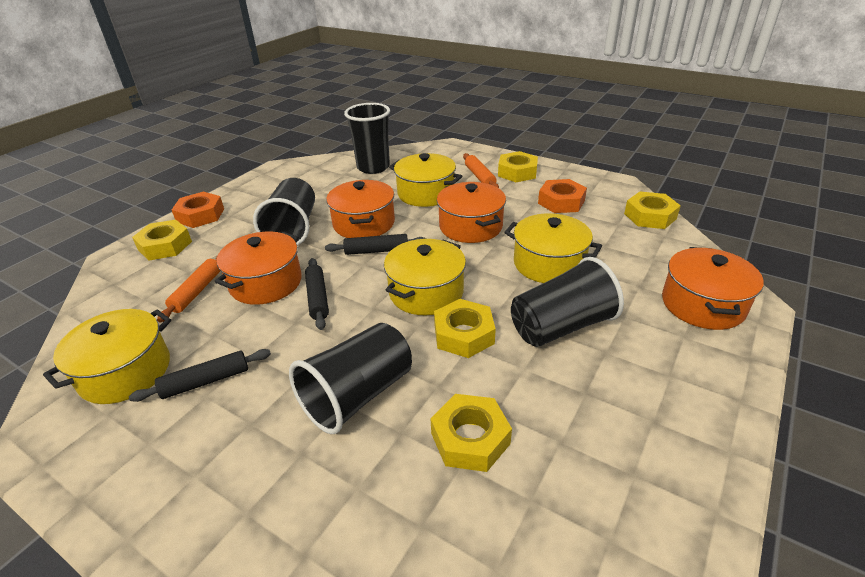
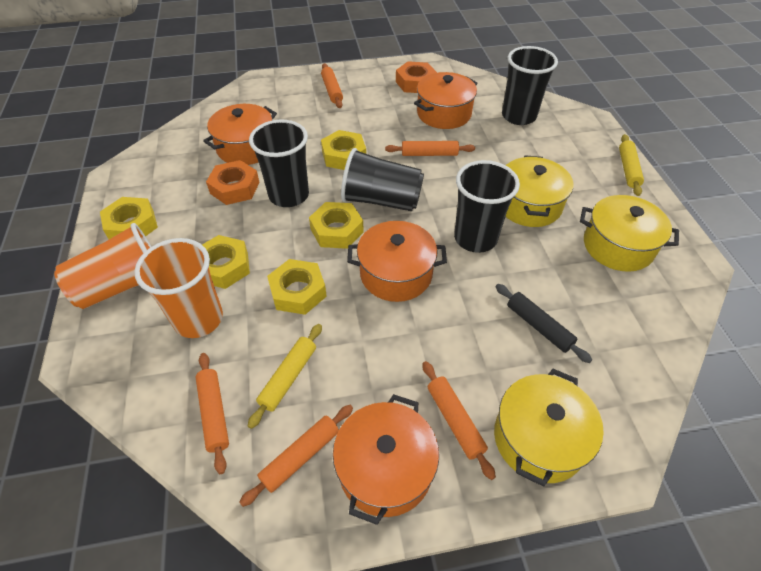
black rolling pin: 3 -> 1
orange cup: 0 -> 2
orange rolling pin: 2 -> 5
yellow pot: 4 -> 3
yellow rolling pin: 0 -> 2

